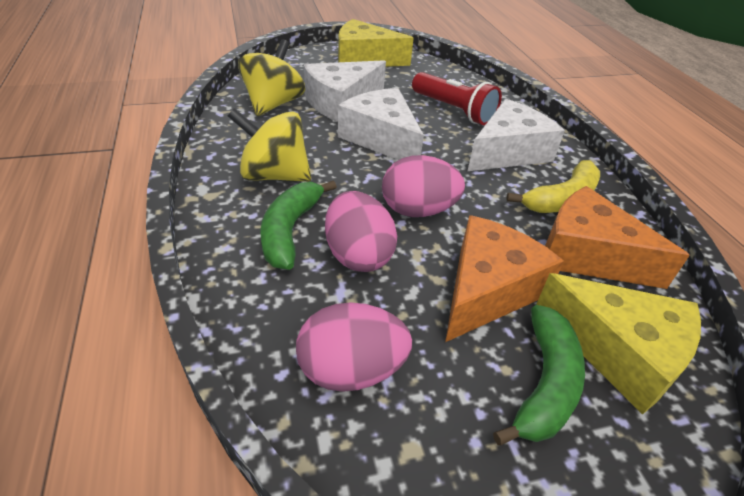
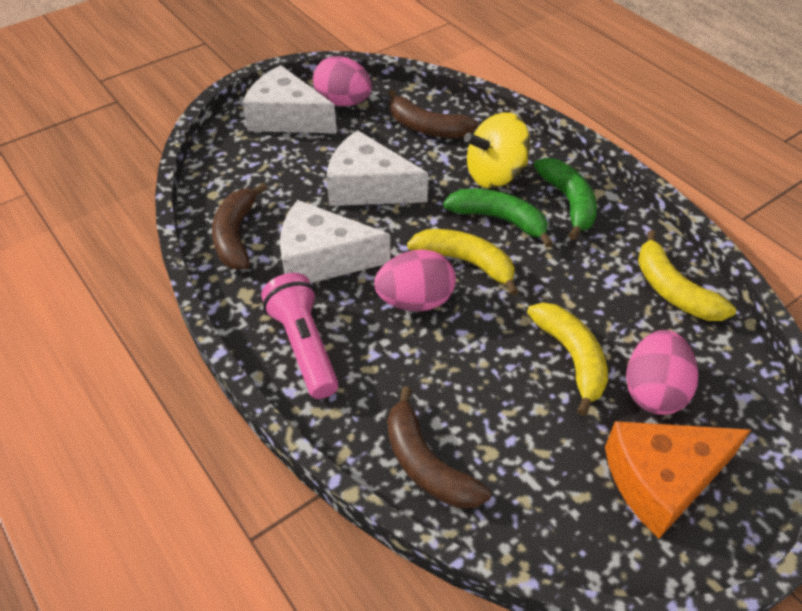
brown banana: 0 -> 3
orange cheese: 2 -> 1
pink flashlight: 0 -> 1
red flashlight: 1 -> 0
yellow banana: 1 -> 3
yellow cheese: 2 -> 0
yellow spinning top: 2 -> 1

